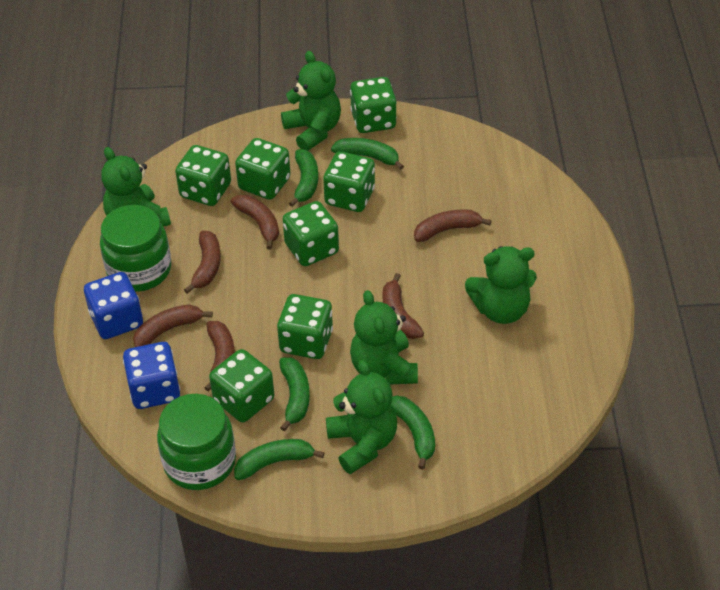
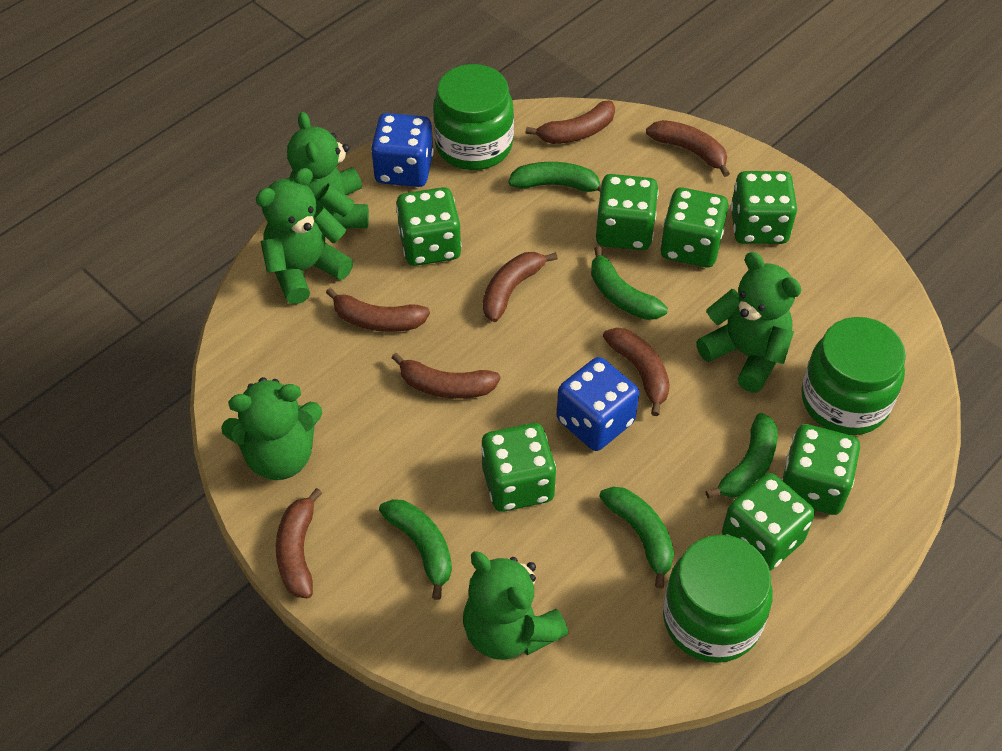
brown banana: 6 -> 7
green jar: 2 -> 3

